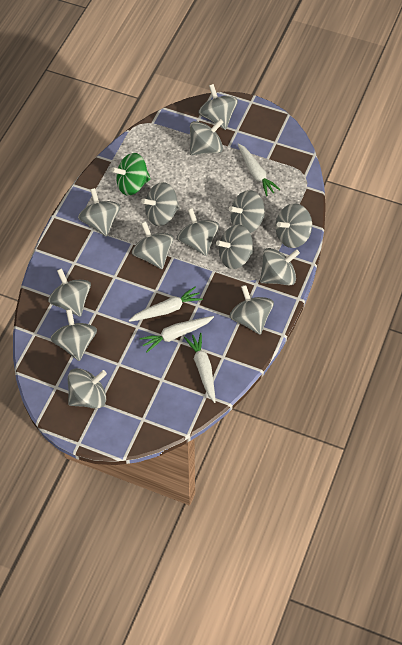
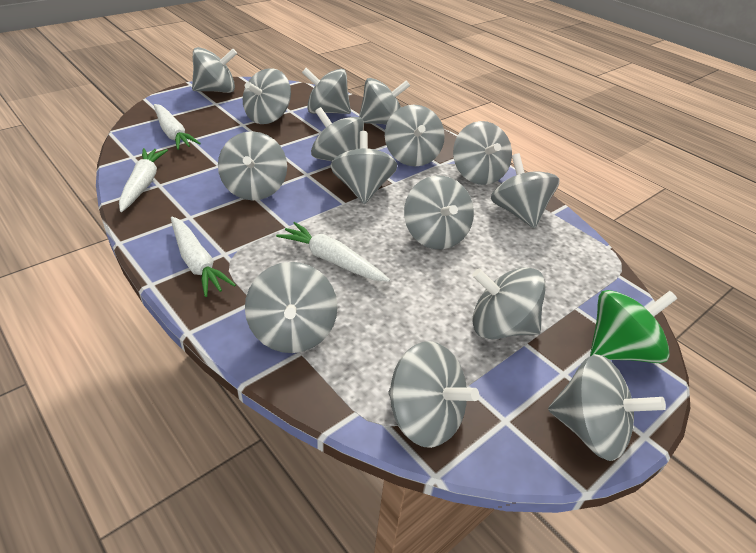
grey spinning top: 14 -> 15

